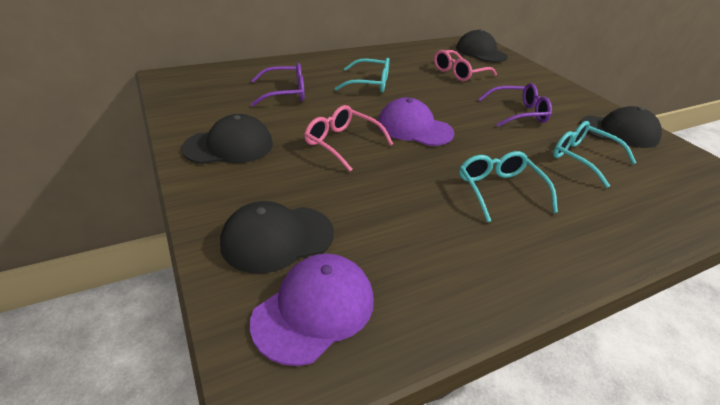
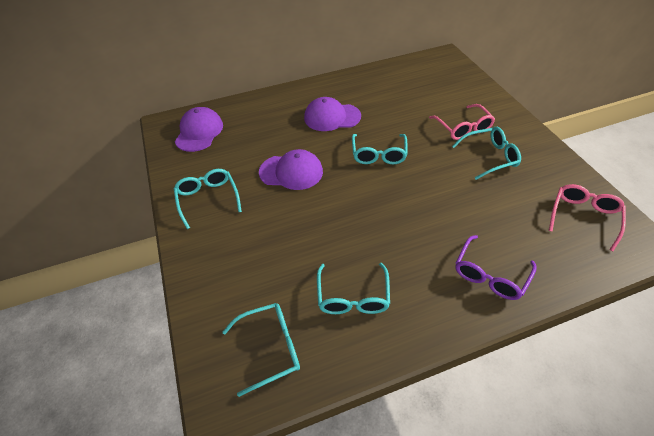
black cap: 4 -> 0
purple cap: 2 -> 3
purple glasses: 2 -> 1
turquoise glasses: 3 -> 5

